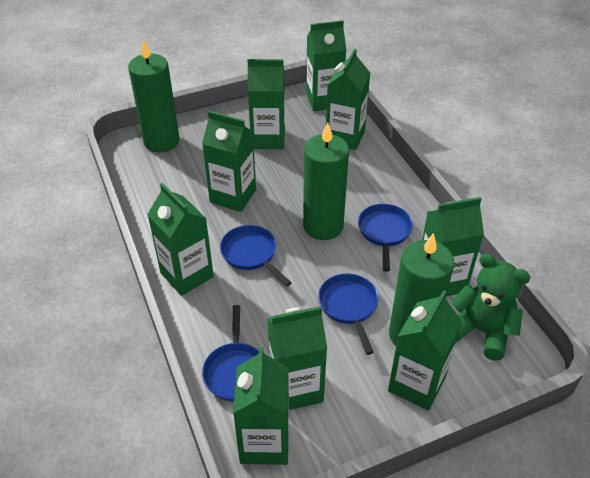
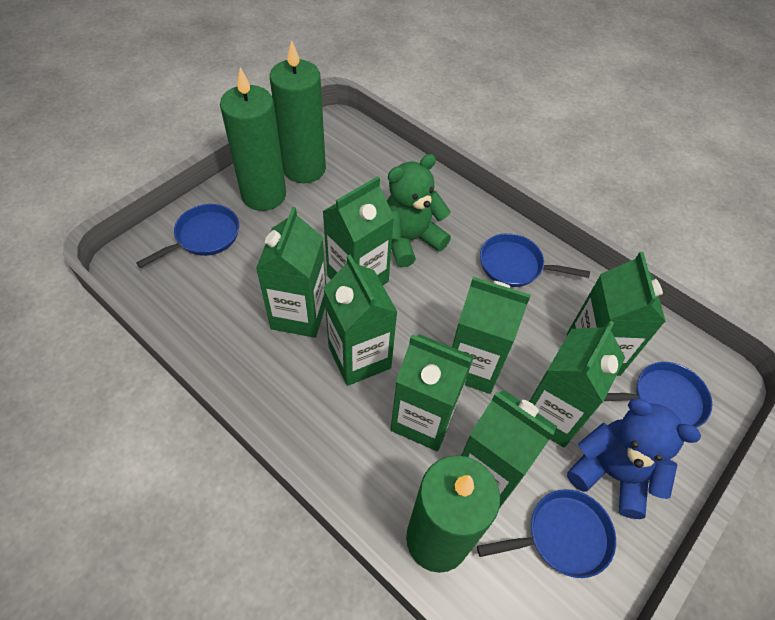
blue teddy bear: 0 -> 1
green carton: 9 -> 8

